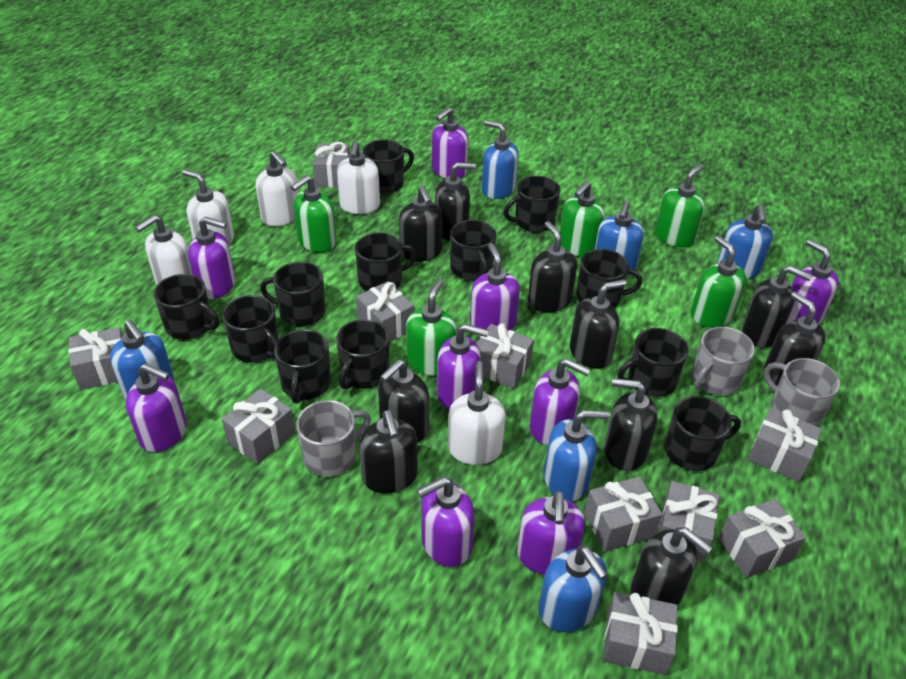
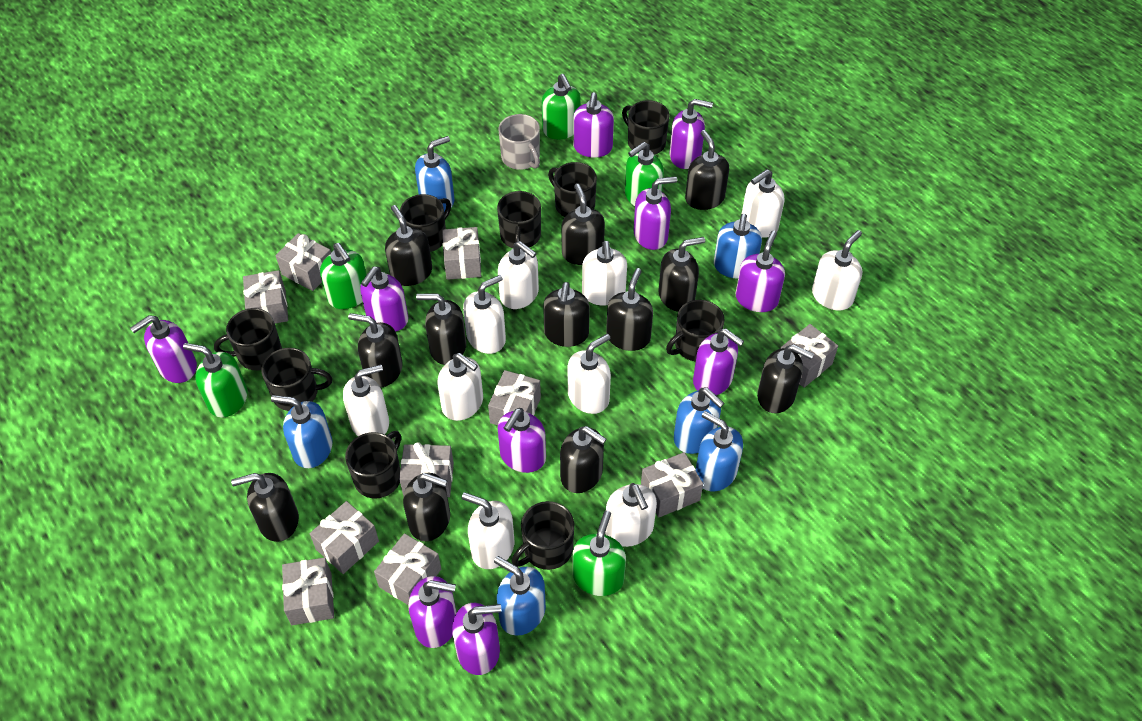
black mug: 12 -> 9
black soap dispenser: 10 -> 12
grey mug: 3 -> 1
purple soap dispenser: 9 -> 10
white soap dispenser: 5 -> 10

